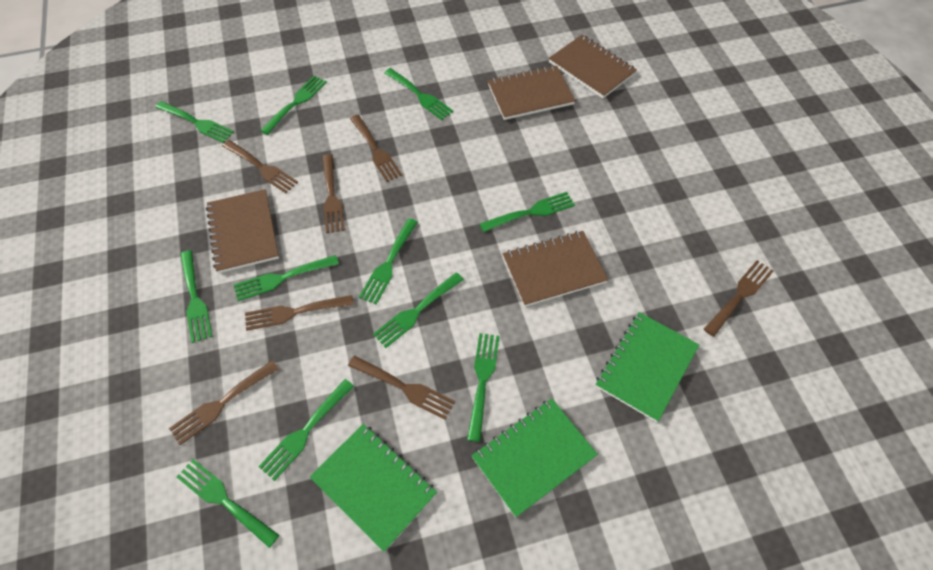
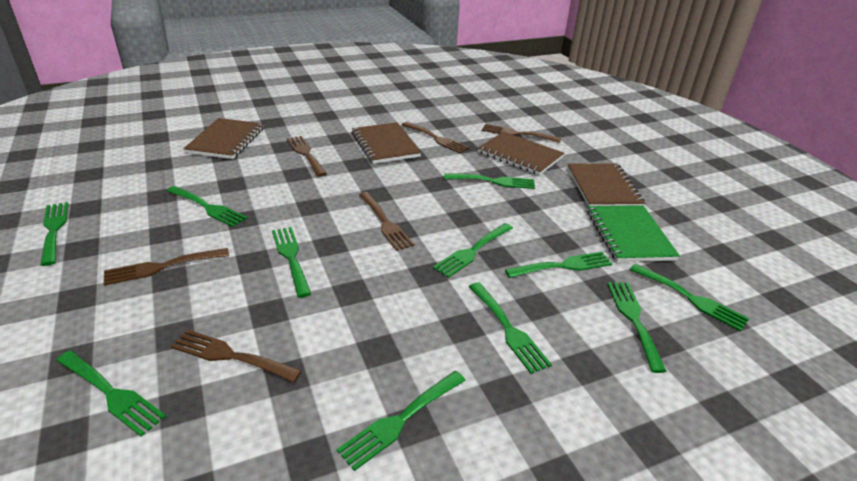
brown fork: 7 -> 6
green notebook: 3 -> 1

